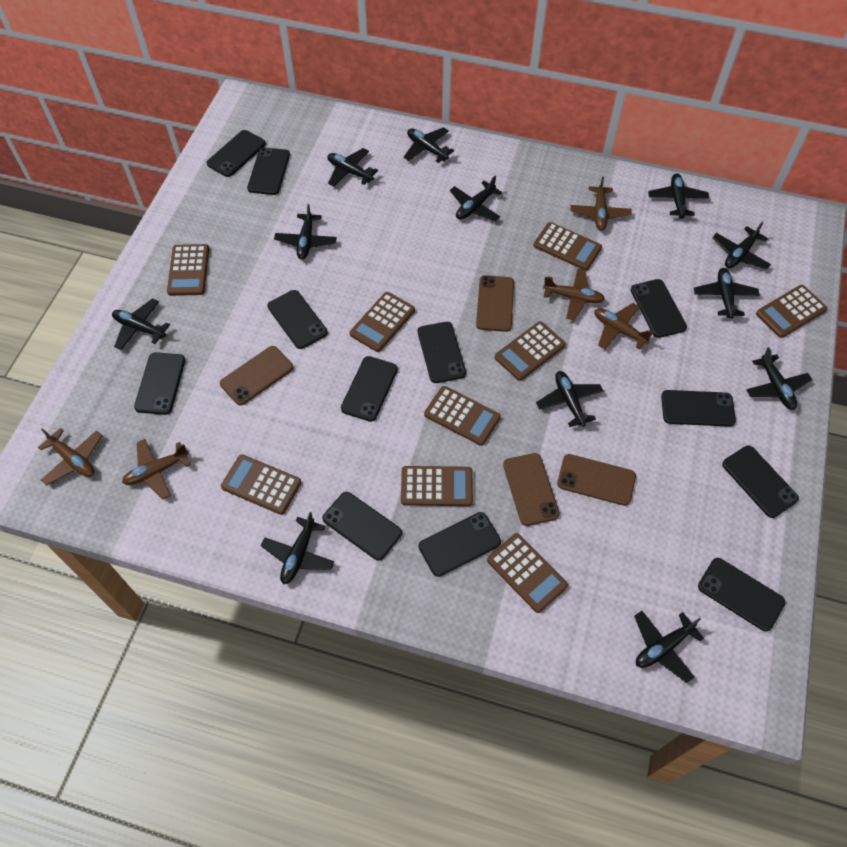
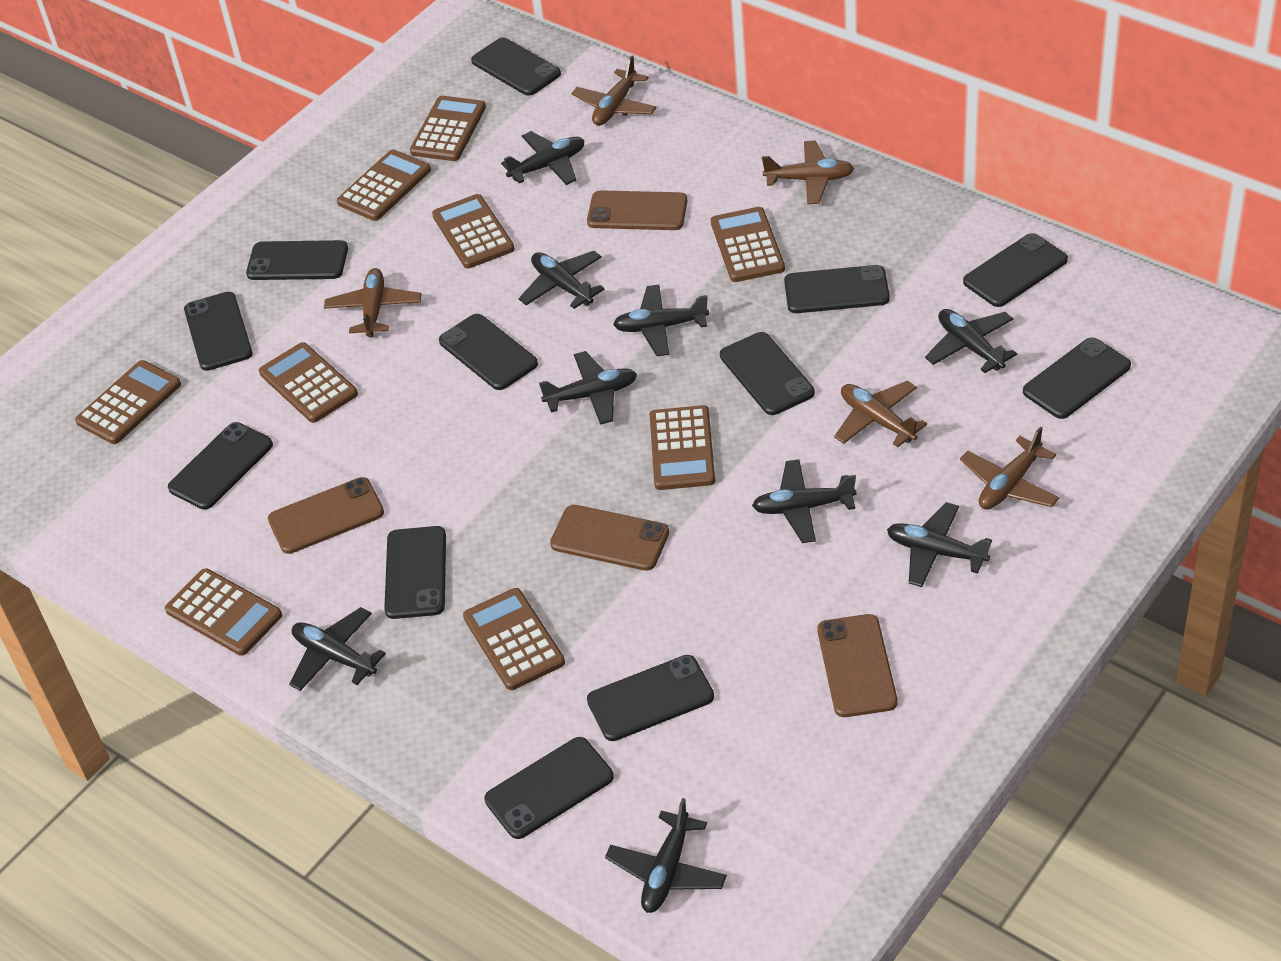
black plane: 12 -> 9

